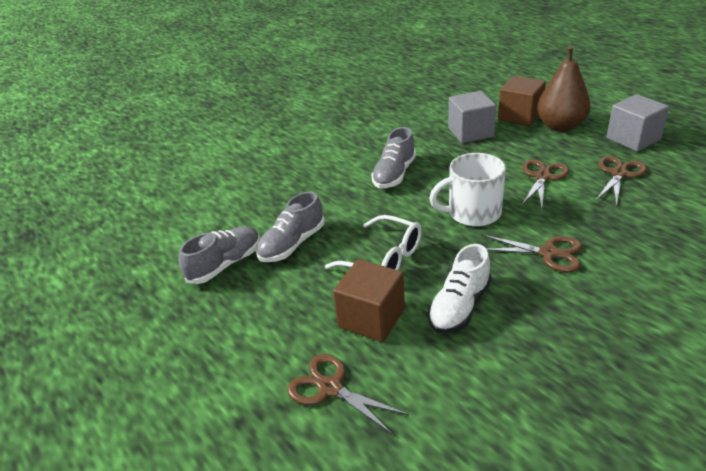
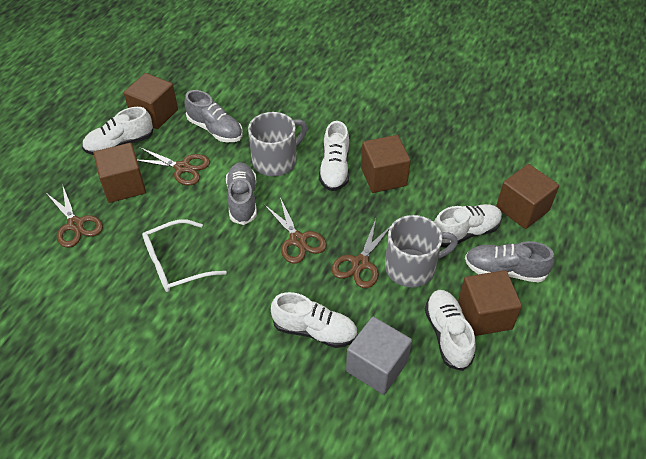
brown cube: 2 -> 5
brown pear: 1 -> 0
grey cube: 2 -> 1
grey mug: 0 -> 2
white mug: 1 -> 0
white shoe: 1 -> 5

